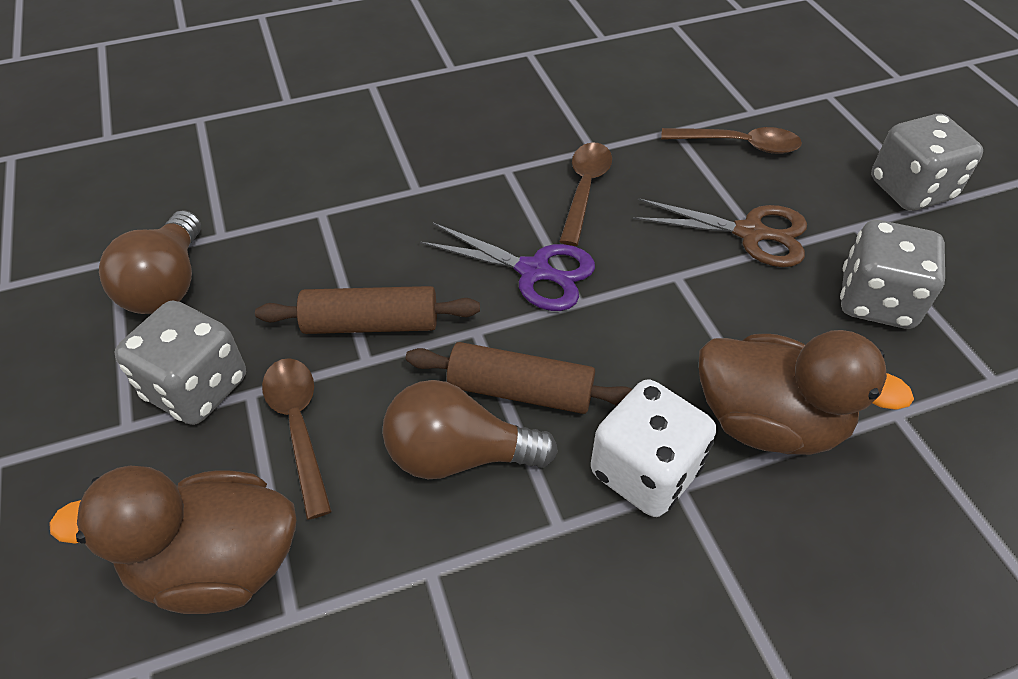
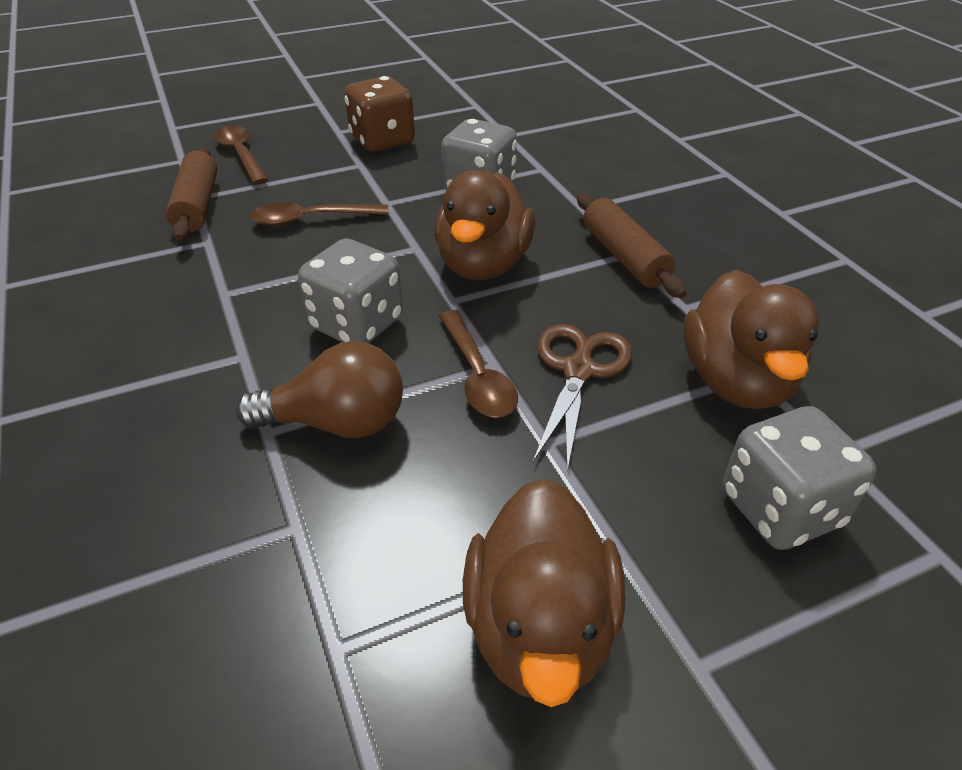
brown dice: 0 -> 1
brown duck: 2 -> 3
brown light bulb: 2 -> 1
purple scissors: 1 -> 0
white dice: 1 -> 0

